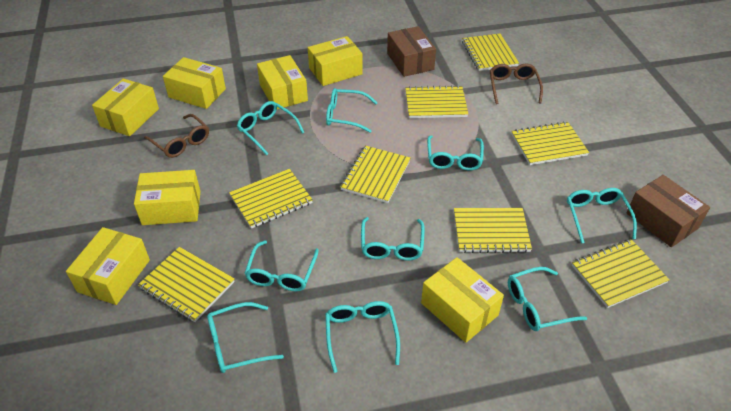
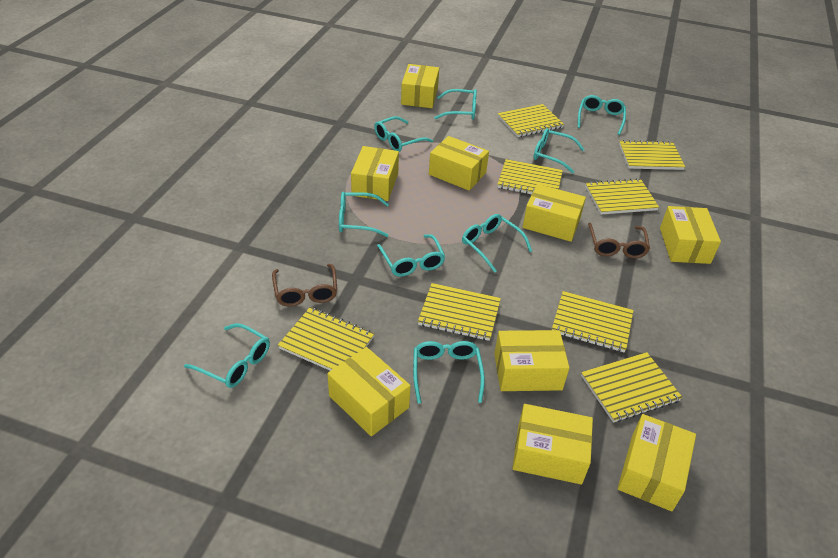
brown box: 2 -> 0
yellow box: 7 -> 9

